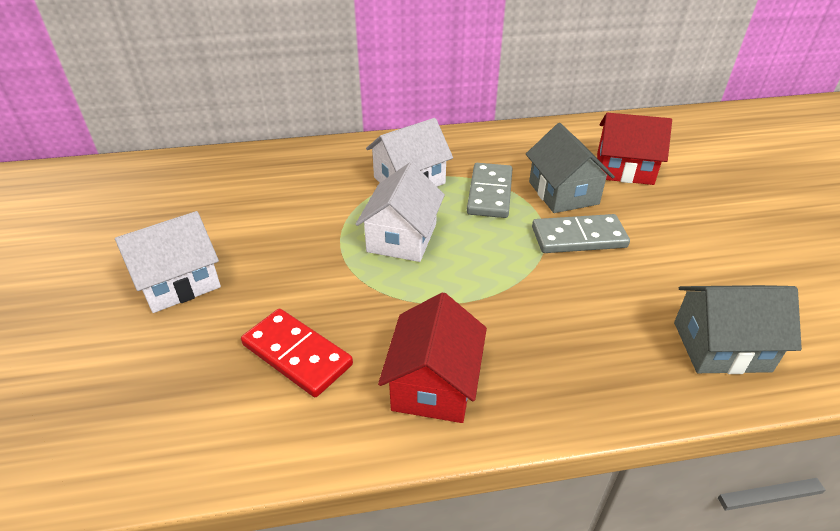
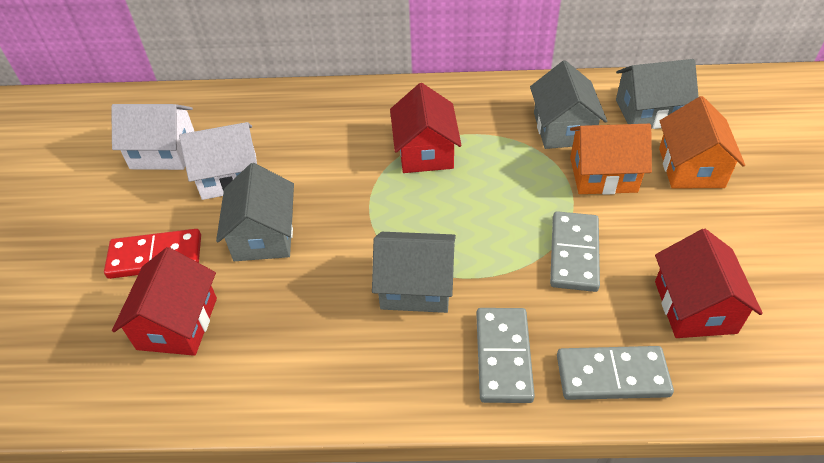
grey domino: 2 -> 3
grey house: 2 -> 4
orange house: 0 -> 2
red house: 2 -> 3
white house: 3 -> 2

